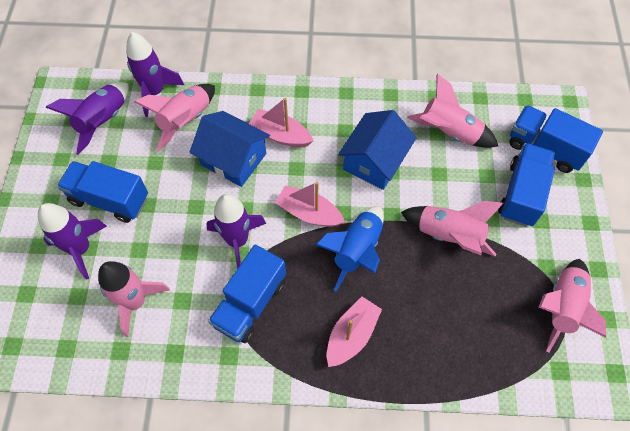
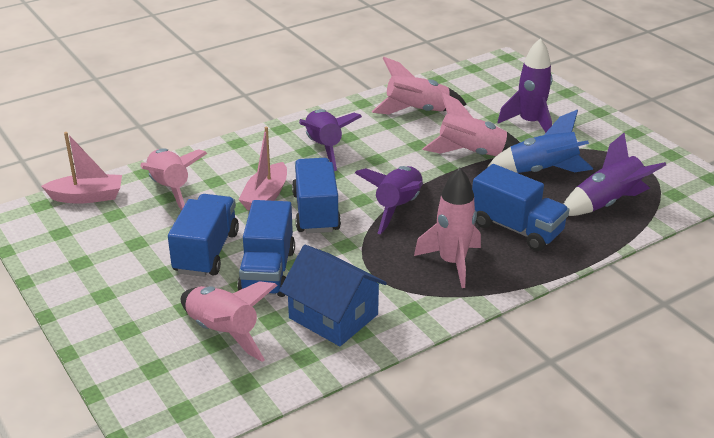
blue house: 2 -> 1
pink boat: 3 -> 2

